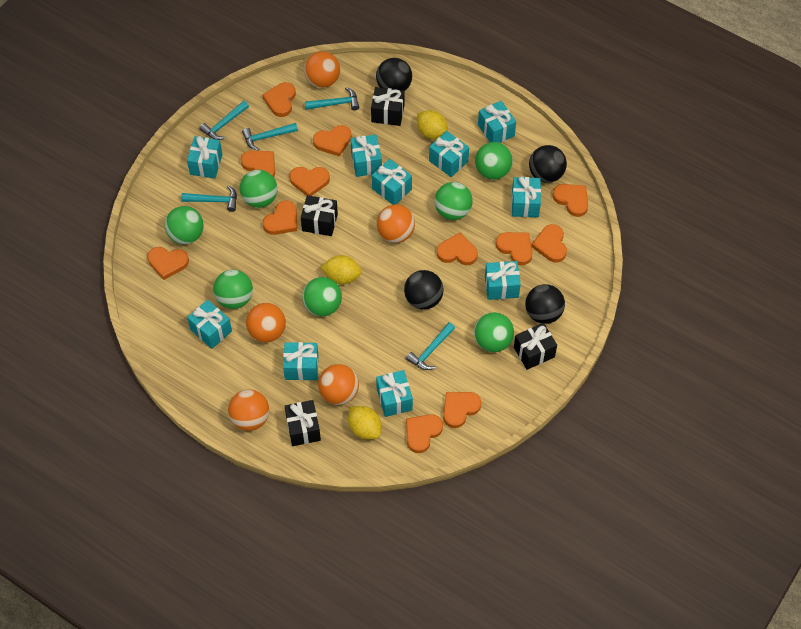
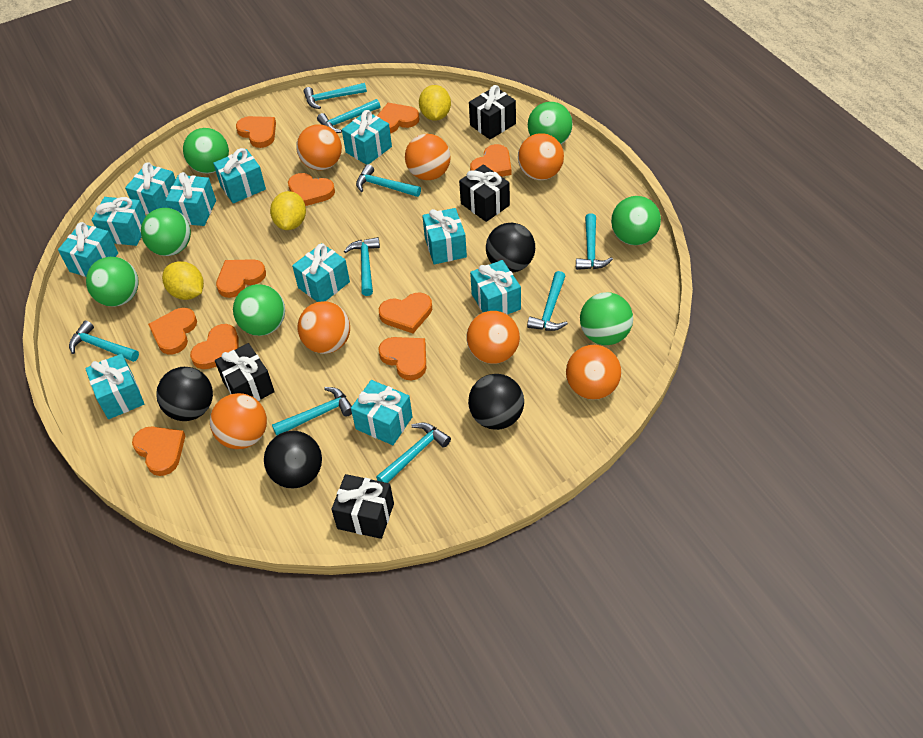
orange ball: 5 -> 7
orange heart: 12 -> 10
turquoise gift: 10 -> 11
turquoise hammer: 5 -> 9

